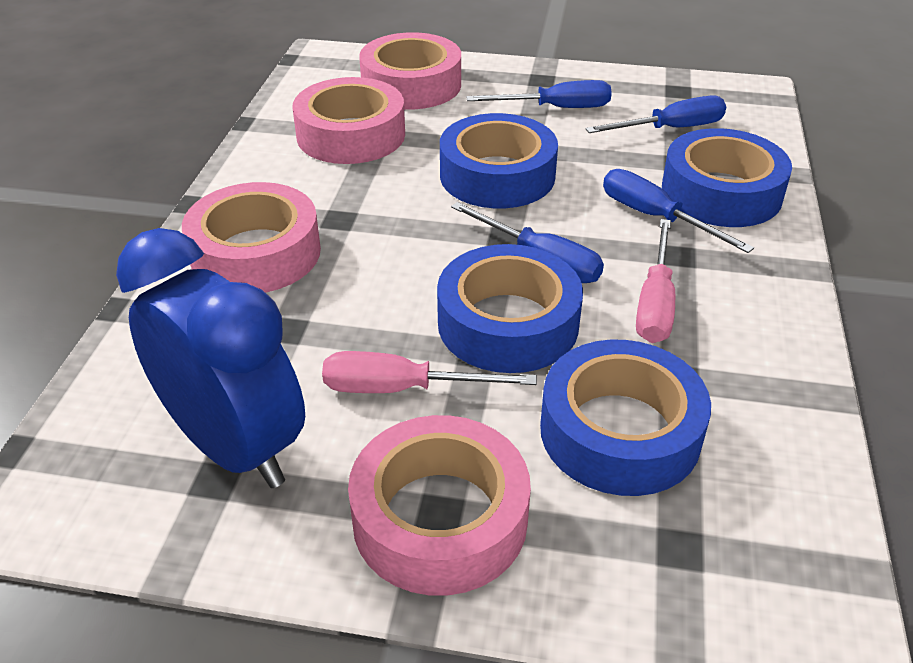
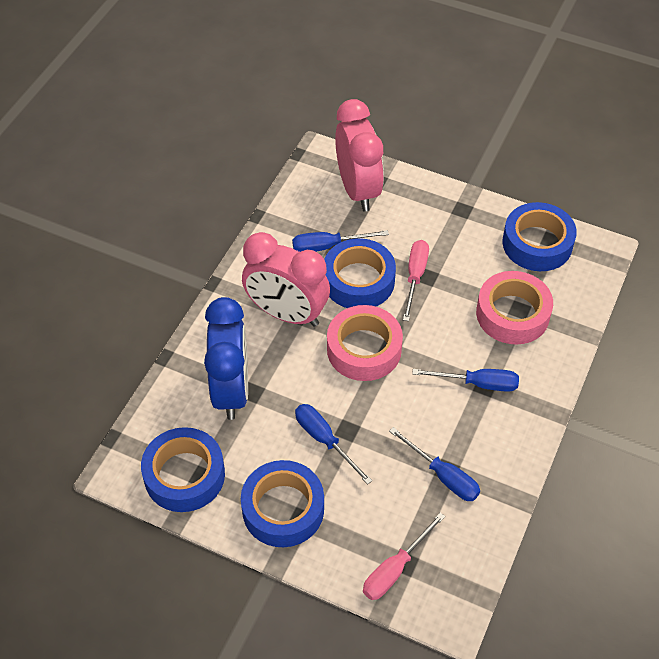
pink clock: 0 -> 2
pink tape: 4 -> 2

